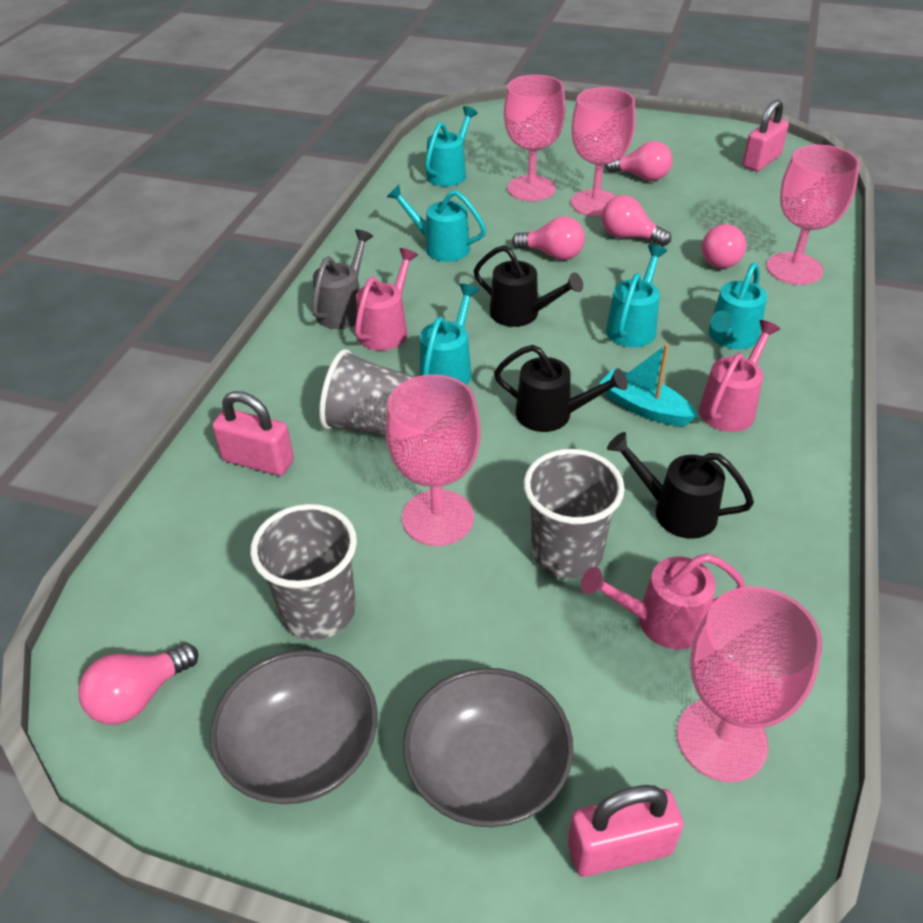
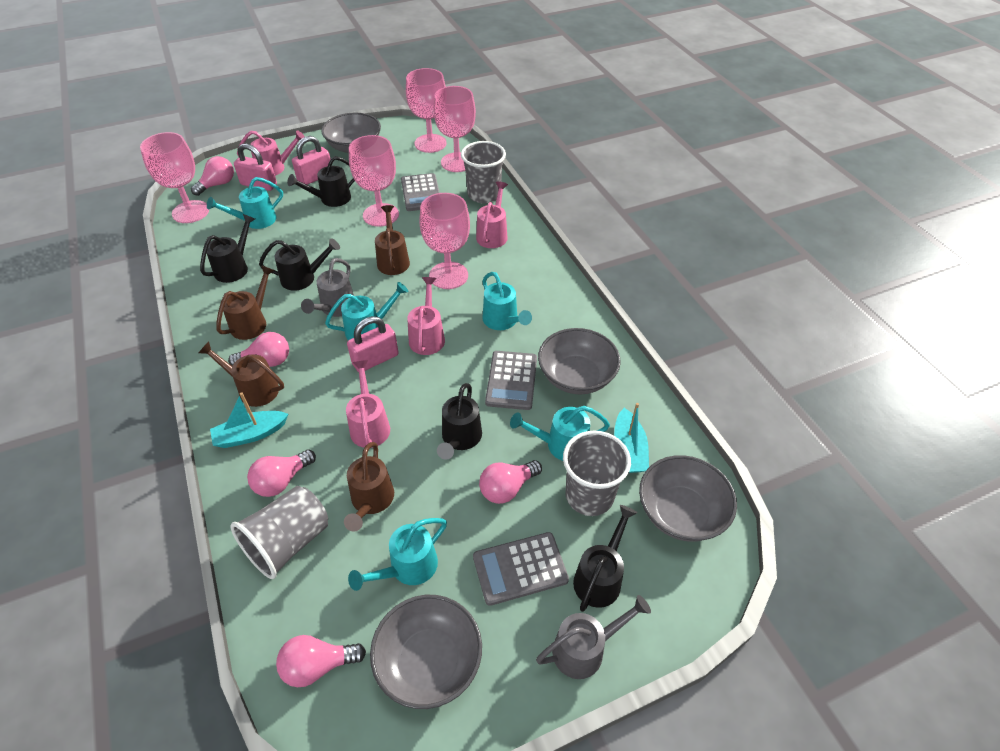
black watering can: 3 -> 5
brown watering can: 0 -> 4
grey bowl: 2 -> 4
grey calculator: 0 -> 3
grey watering can: 1 -> 2
pink watering can: 3 -> 4
turquoise boat: 1 -> 2

